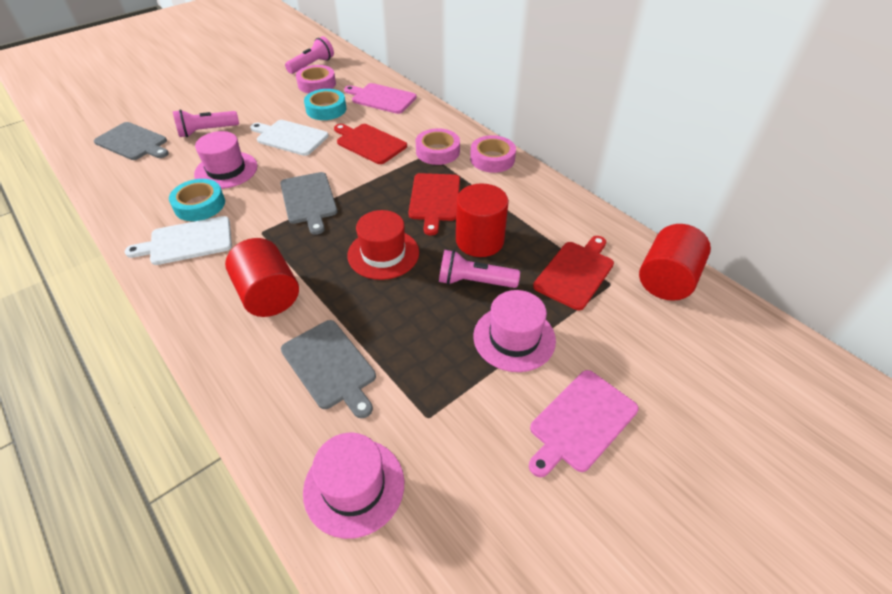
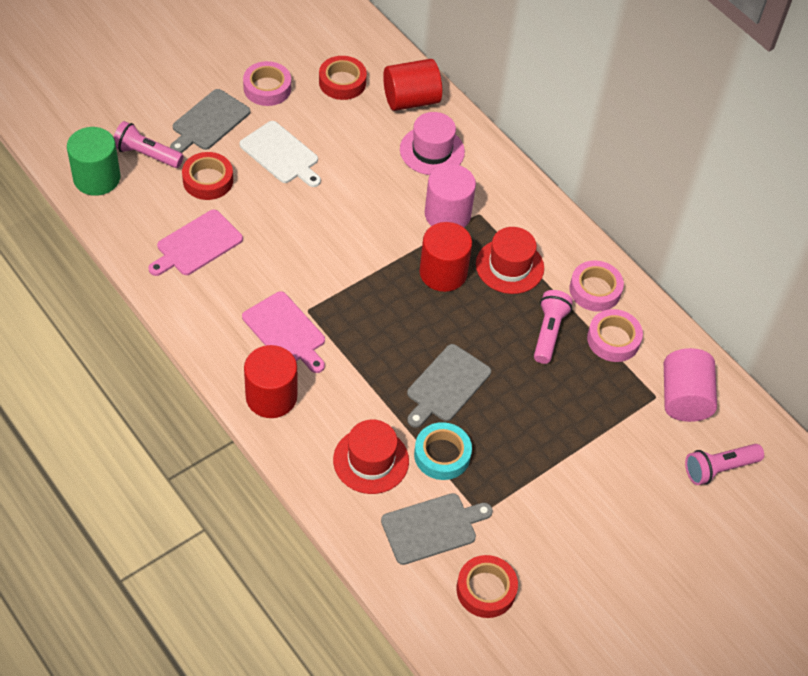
green cylinder: 0 -> 1
pink cylinder: 0 -> 2
pink hat: 3 -> 1
red cutting board: 3 -> 0
red hat: 1 -> 2
red tape: 0 -> 3
turquoise tape: 2 -> 1
white cutting board: 2 -> 1

